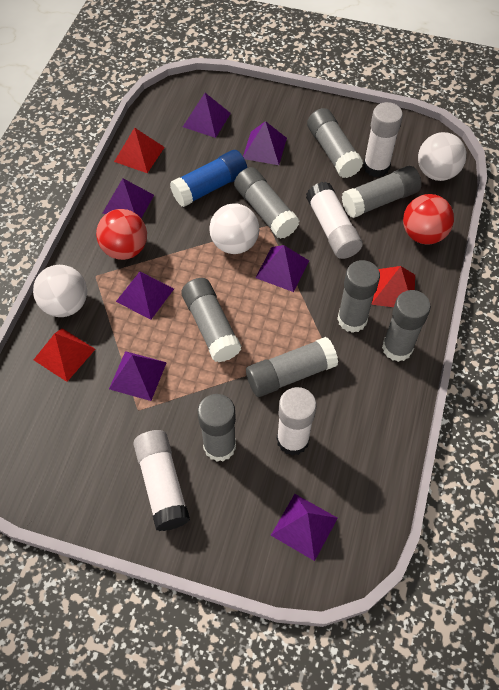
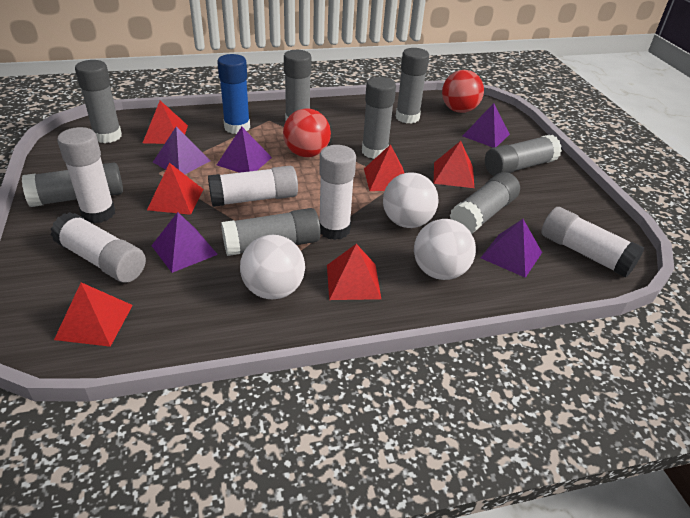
purple pyramid: 7 -> 5
red pyramid: 3 -> 6
white glue stick: 4 -> 5

